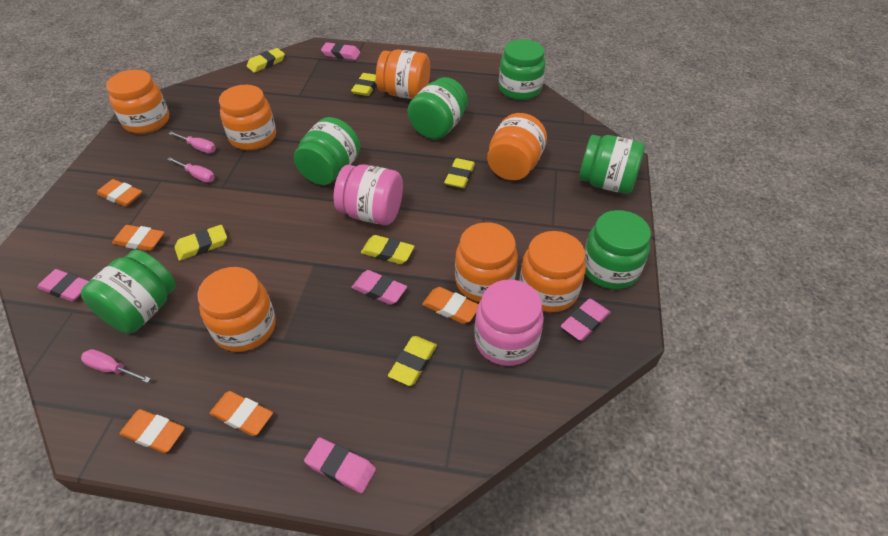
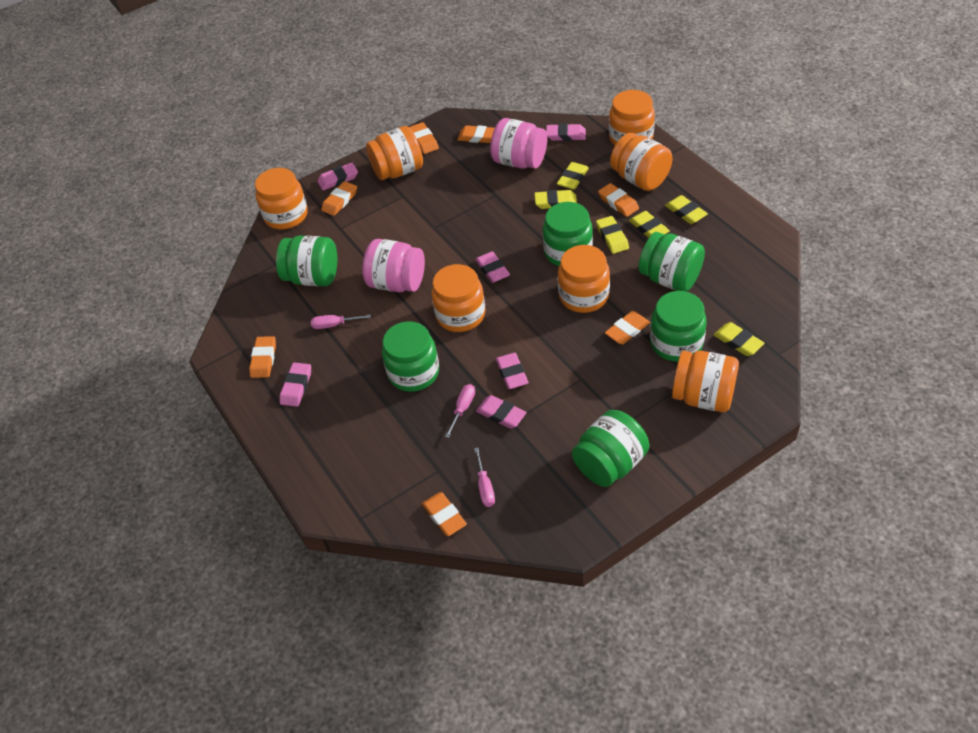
orange eraser: 5 -> 7
pink eraser: 5 -> 6

